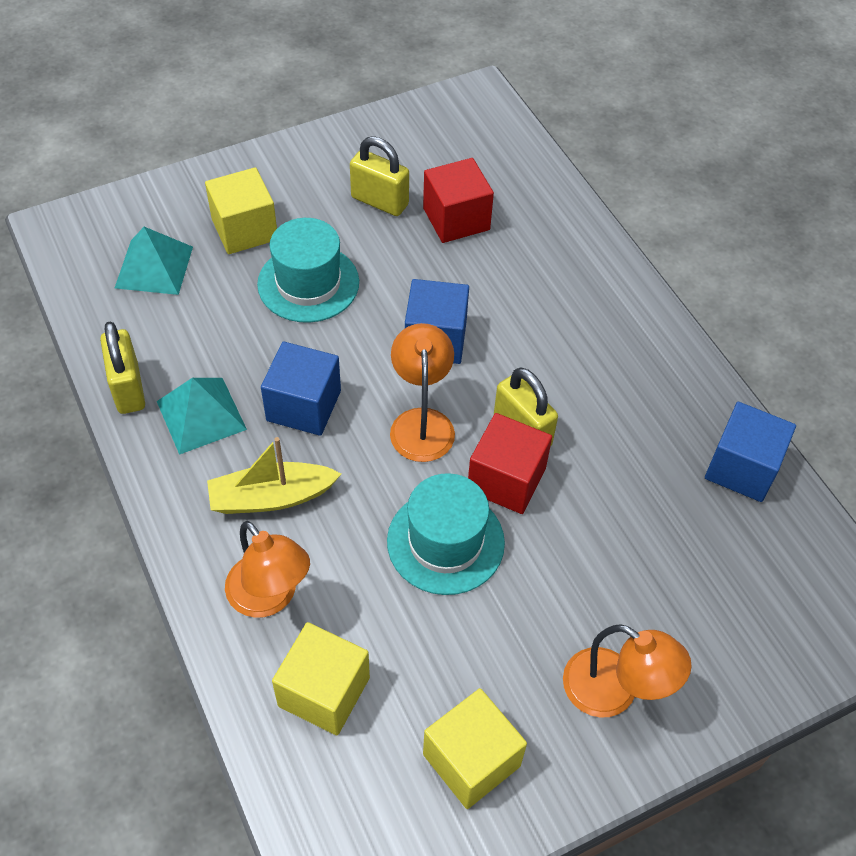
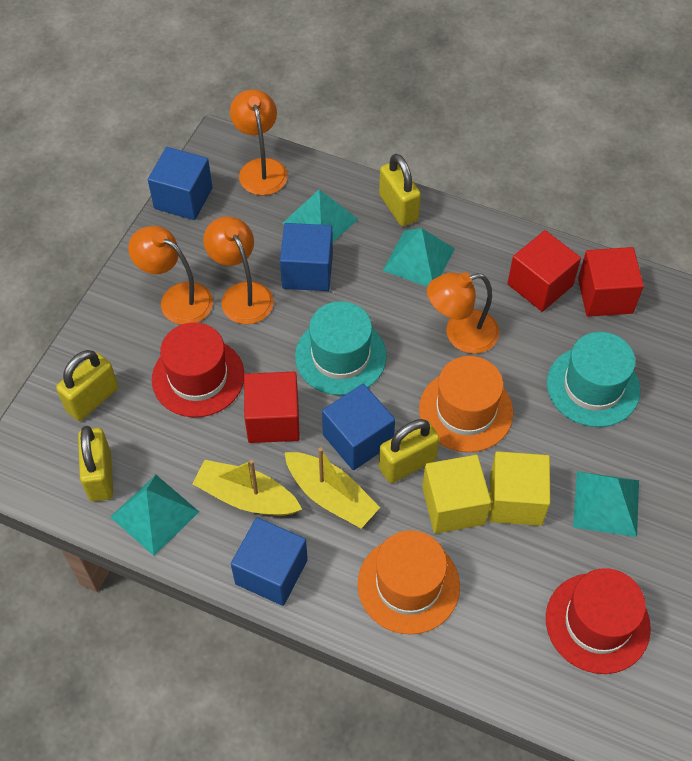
blue cube: 3 -> 4
orange hat: 0 -> 2
orange lamp: 3 -> 4
red cube: 2 -> 3
red hat: 0 -> 2
turquoise pyramid: 2 -> 4
yellow boat: 1 -> 2
yellow cube: 3 -> 2
yellow padlock: 3 -> 4

